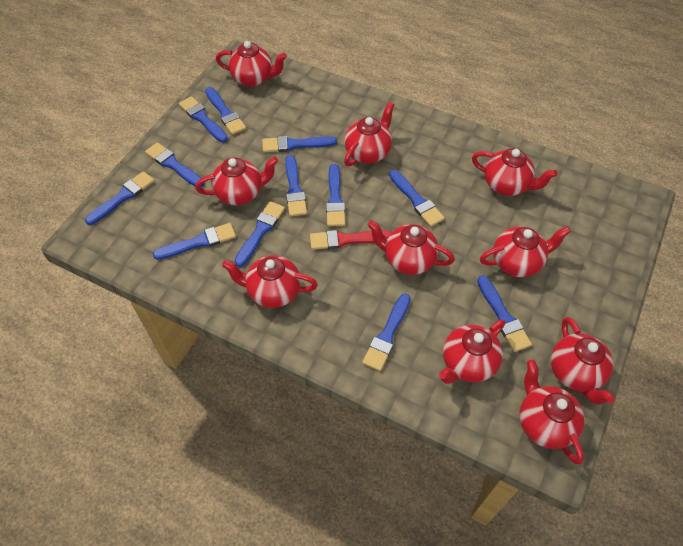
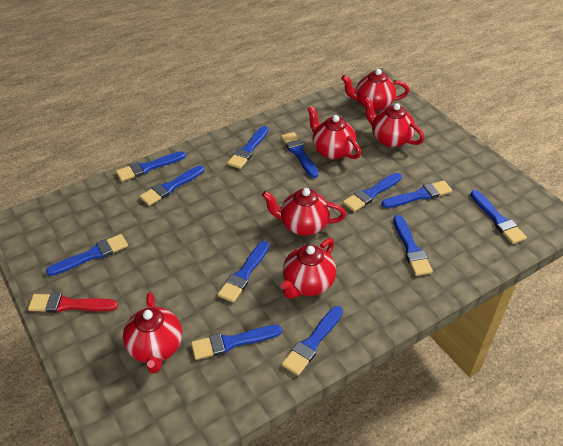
red teapot: 10 -> 6

